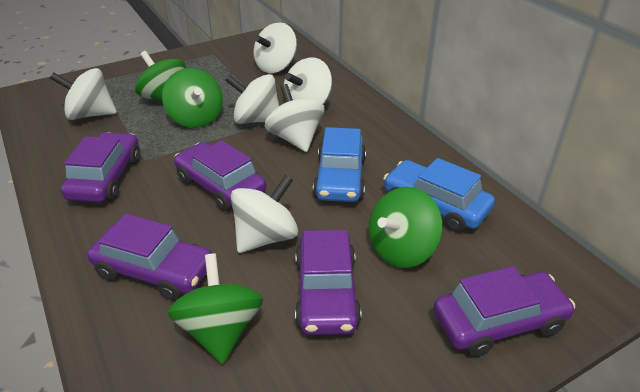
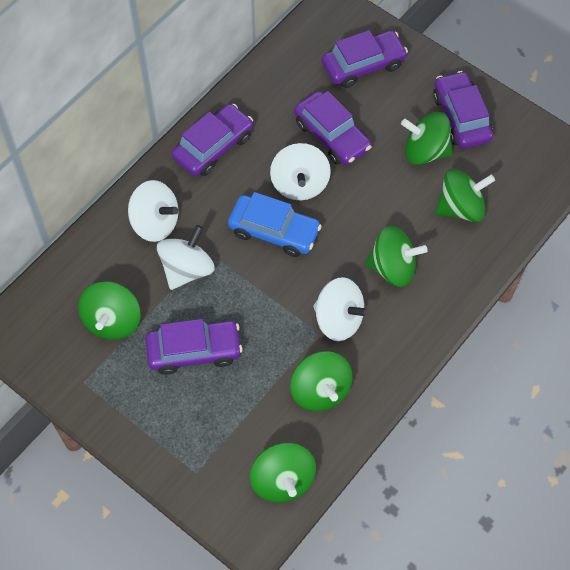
blue car: 2 -> 1
green spinning top: 4 -> 6
white spinning top: 6 -> 4

